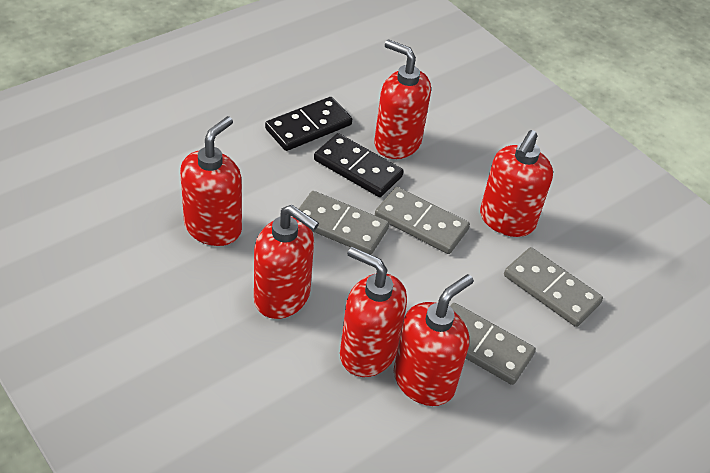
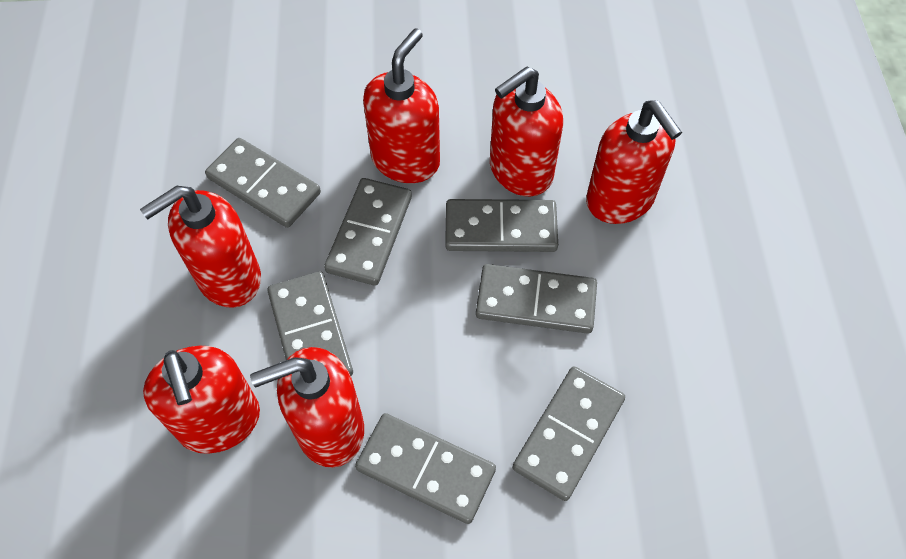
black domino: 2 -> 0
grey domino: 4 -> 7

